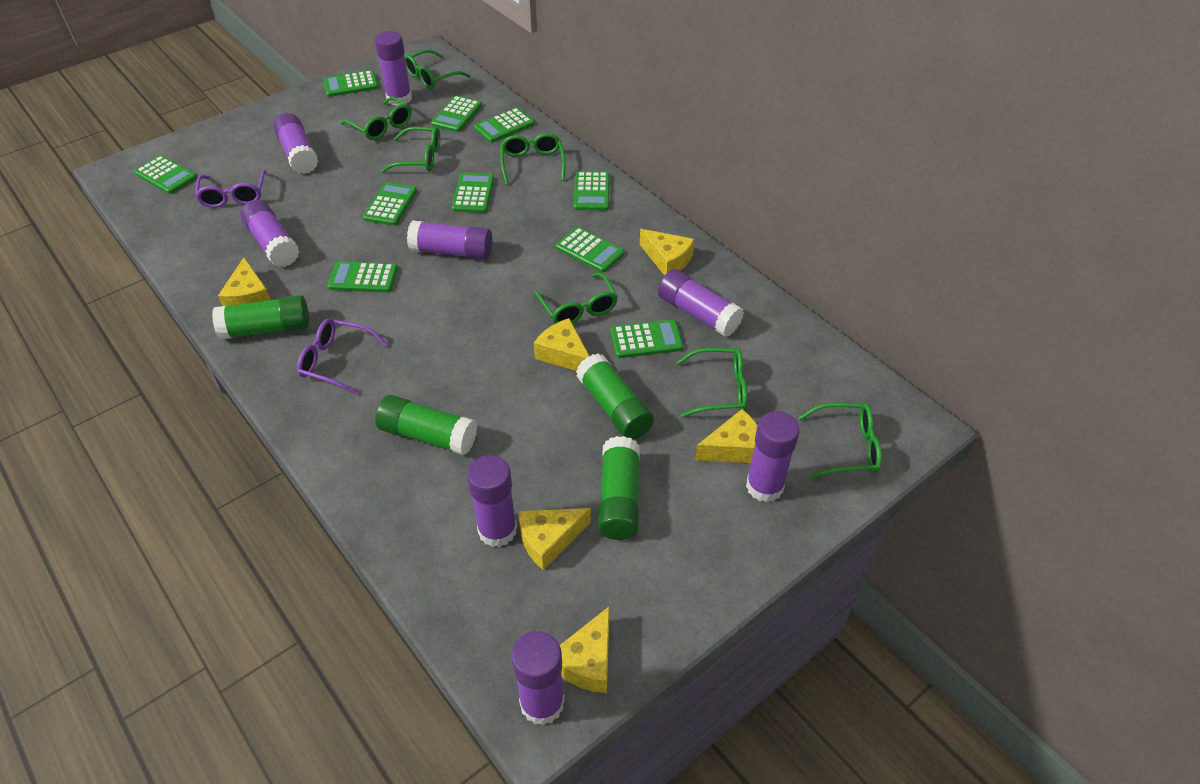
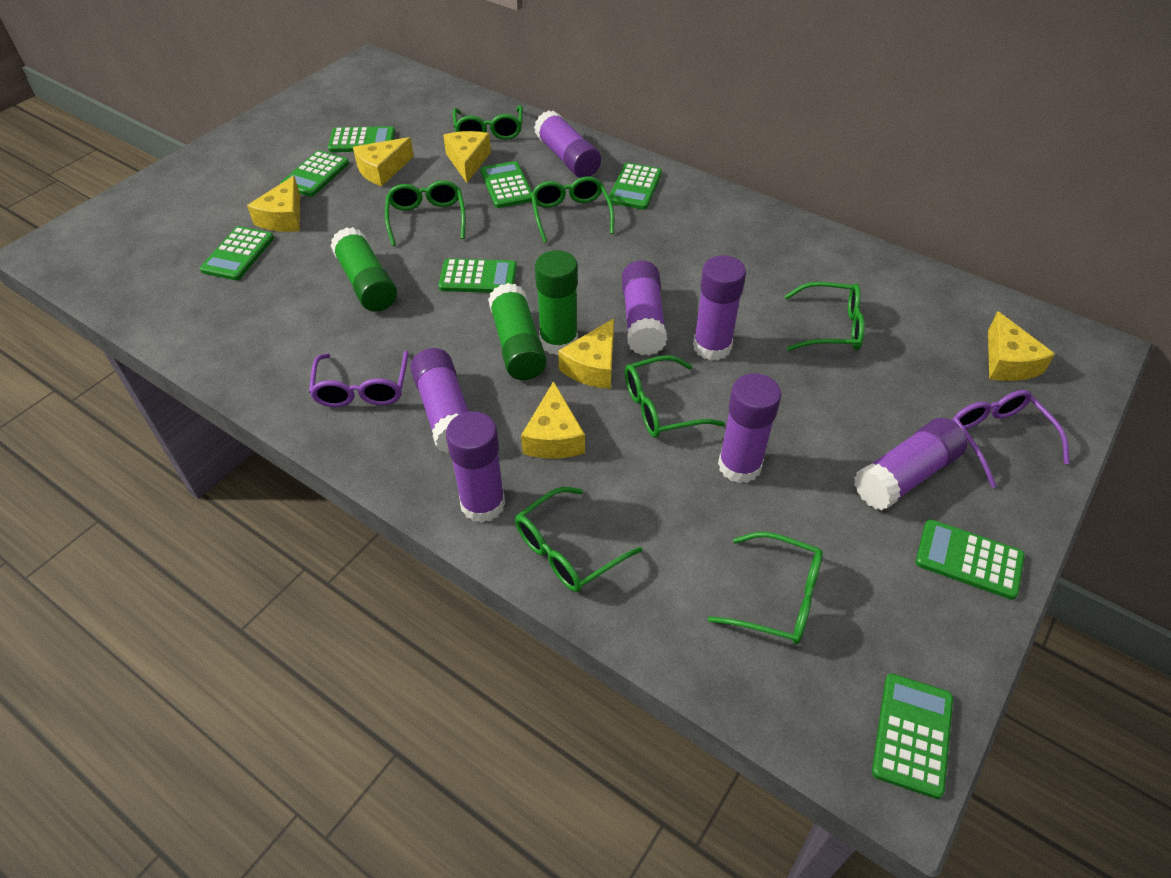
green calculator: 10 -> 8
green glue stick: 4 -> 3
purple glue stick: 8 -> 7

